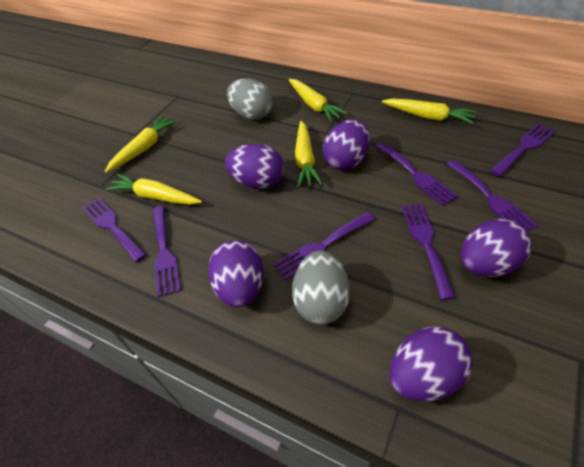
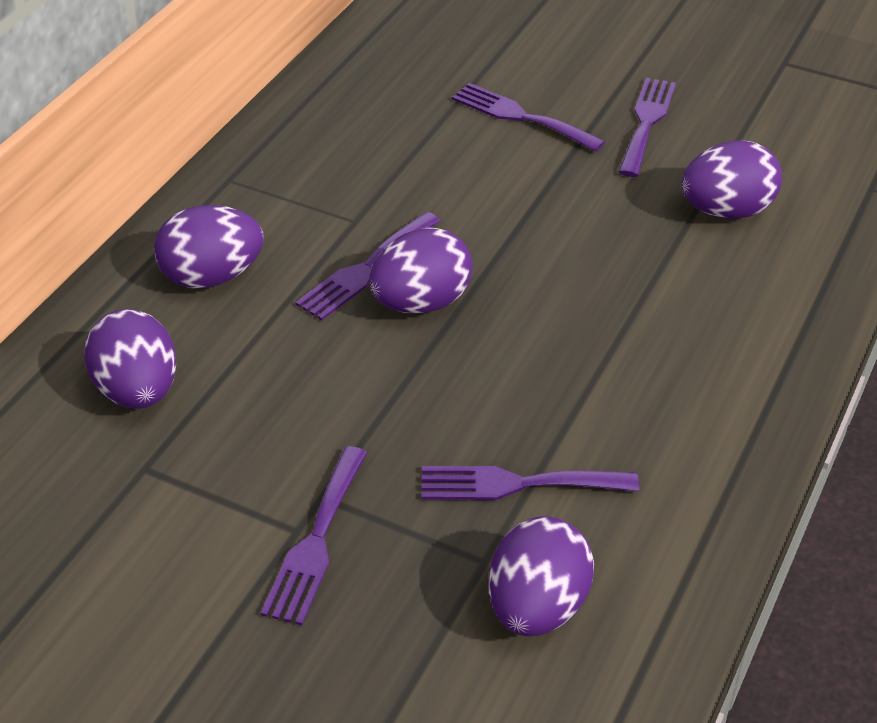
grey egg: 2 -> 0
purple fork: 7 -> 5
yellow carrot: 5 -> 0

